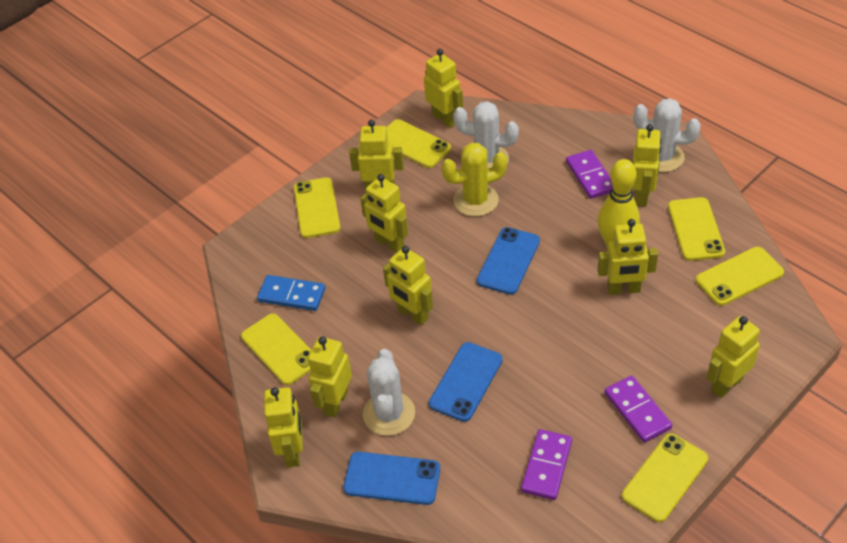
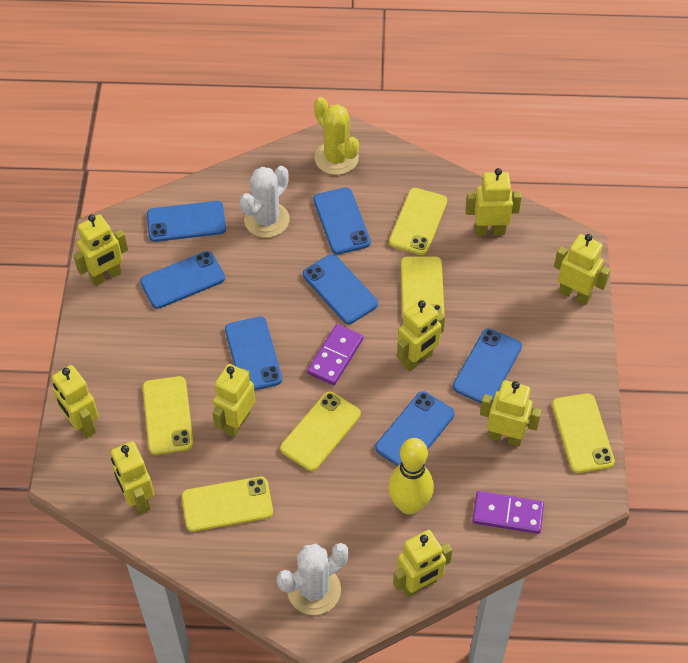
blue domino: 1 -> 0
blue phone: 3 -> 7
purple domino: 3 -> 2
white cactus: 3 -> 2

